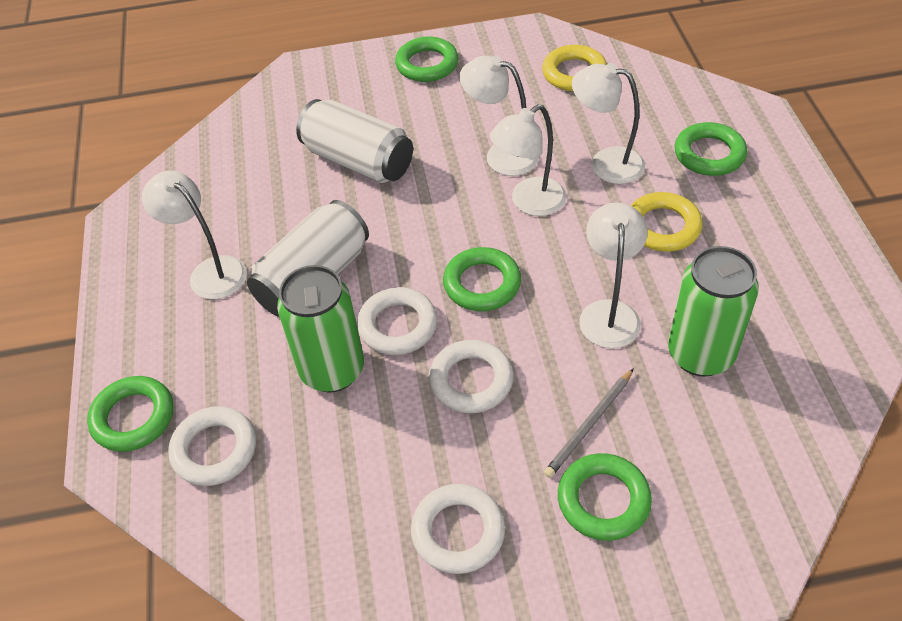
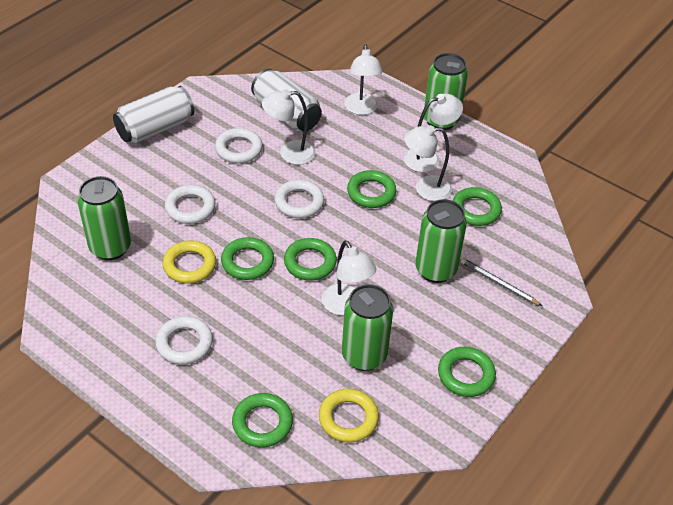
green can: 2 -> 4
green ring: 5 -> 6

